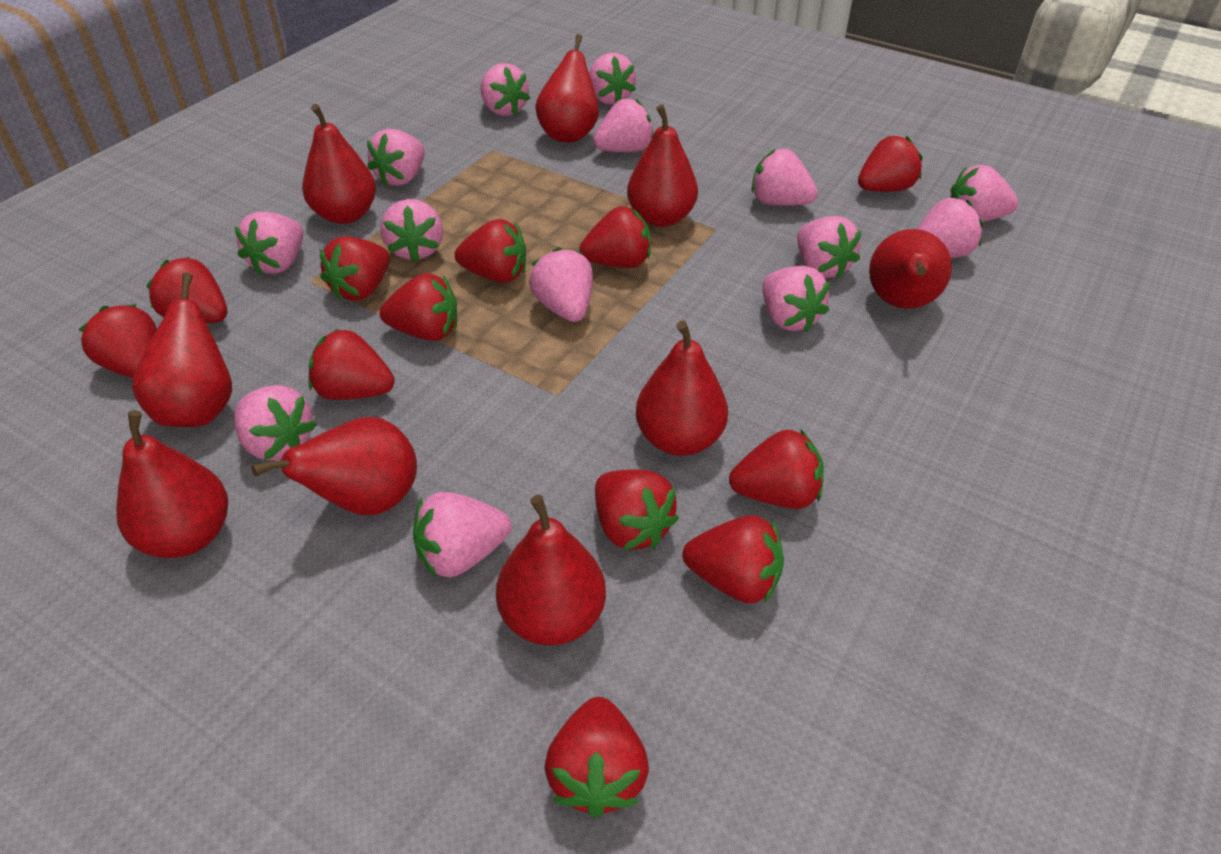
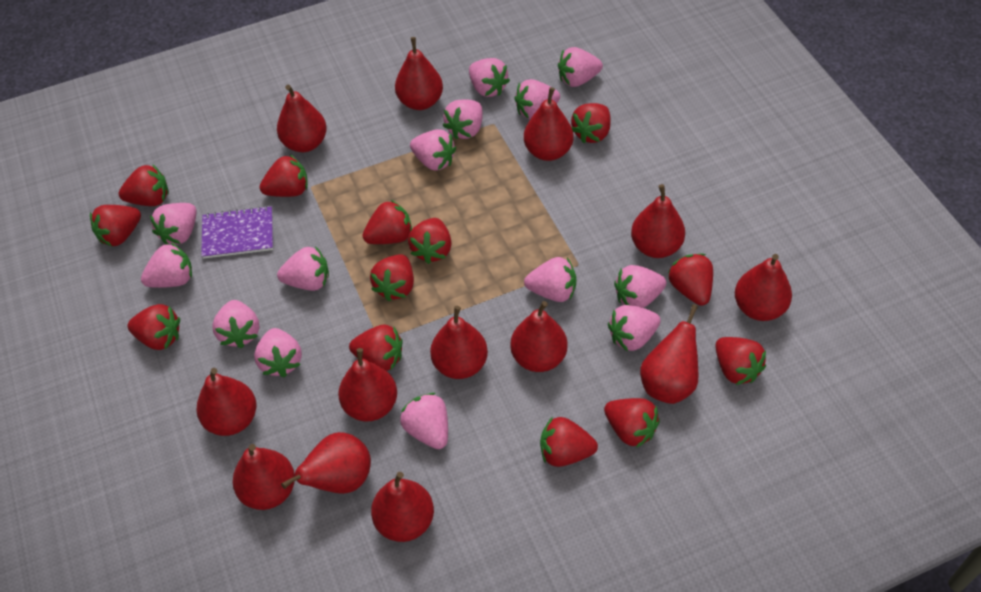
purple notebook: 0 -> 1
red pear: 9 -> 13
red strawberry: 12 -> 13

